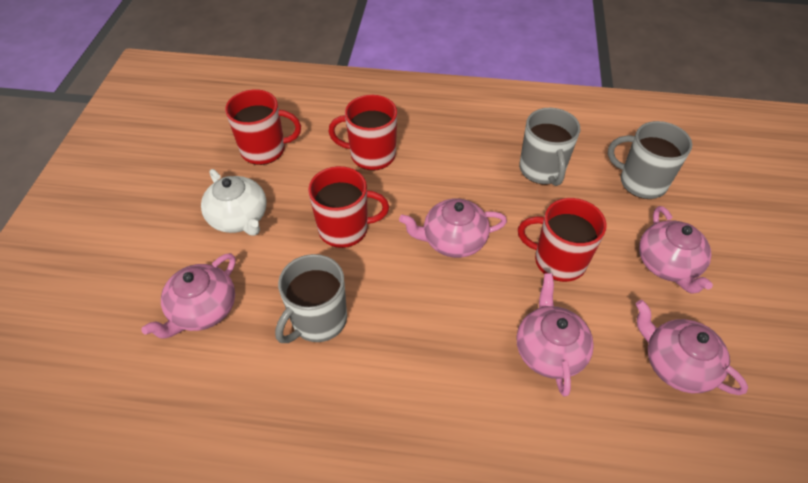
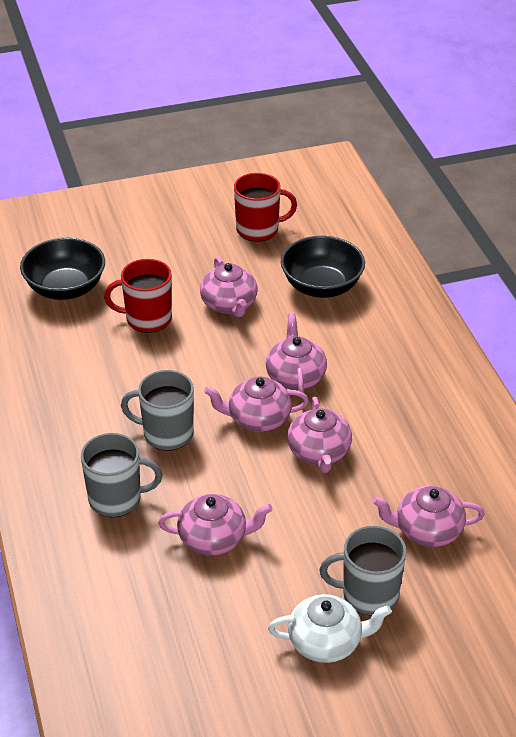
black bowl: 0 -> 2
pink teapot: 5 -> 6
red mug: 4 -> 2

